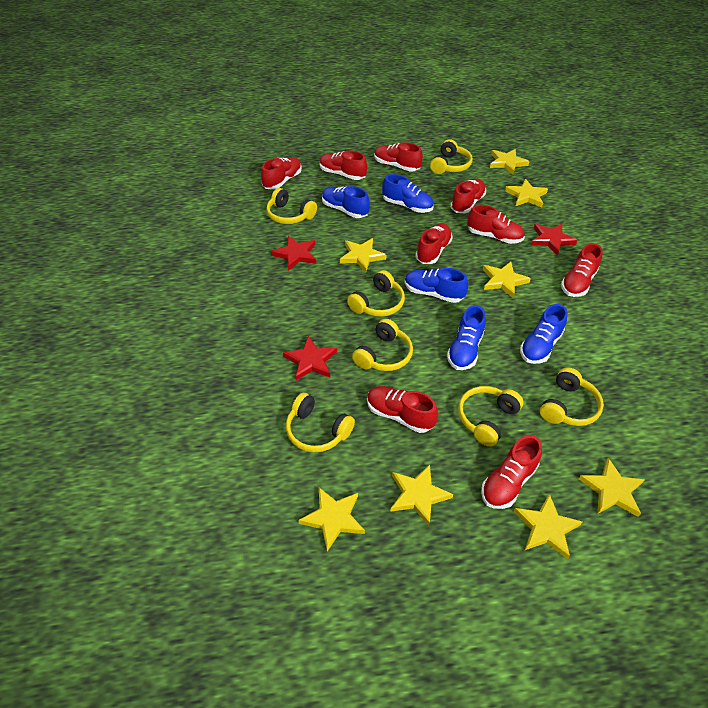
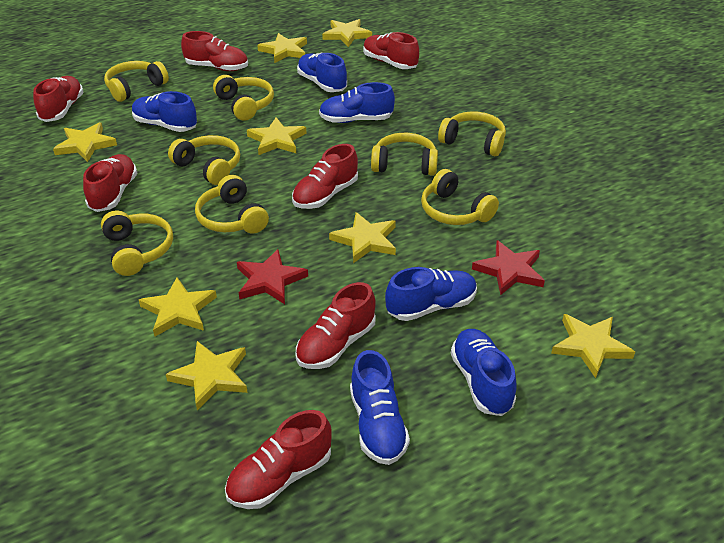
blue shoe: 5 -> 6
red shoe: 9 -> 7
red star: 3 -> 2
yellow headphones: 7 -> 8

